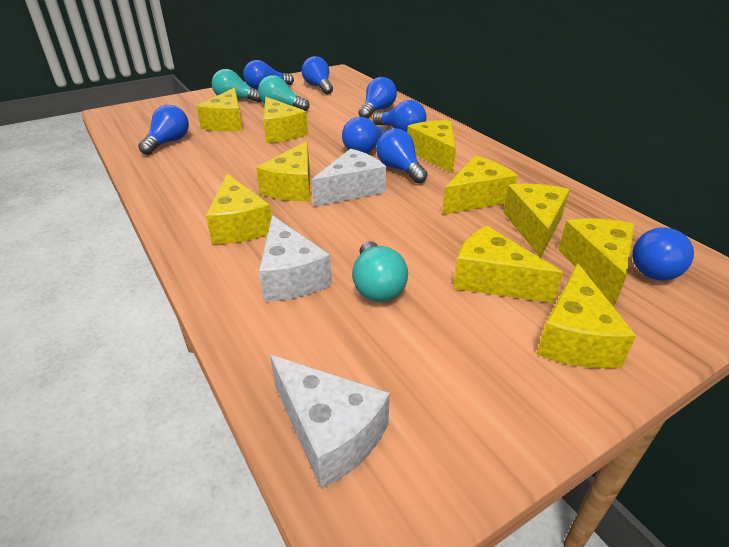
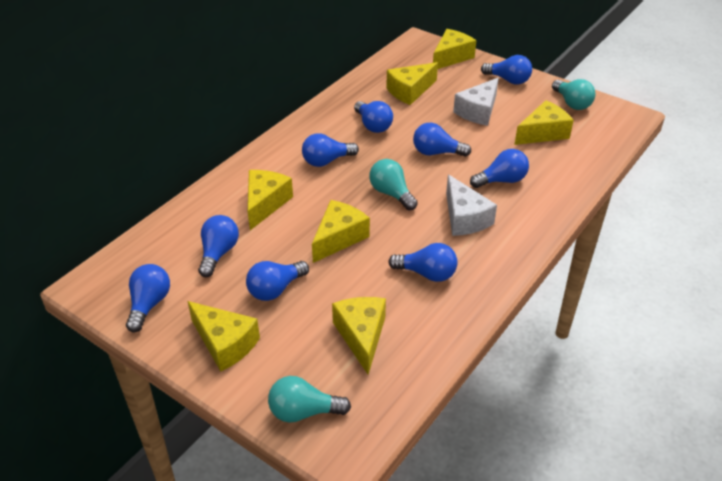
blue light bulb: 8 -> 9
white cheese: 3 -> 2
yellow cheese: 10 -> 7

